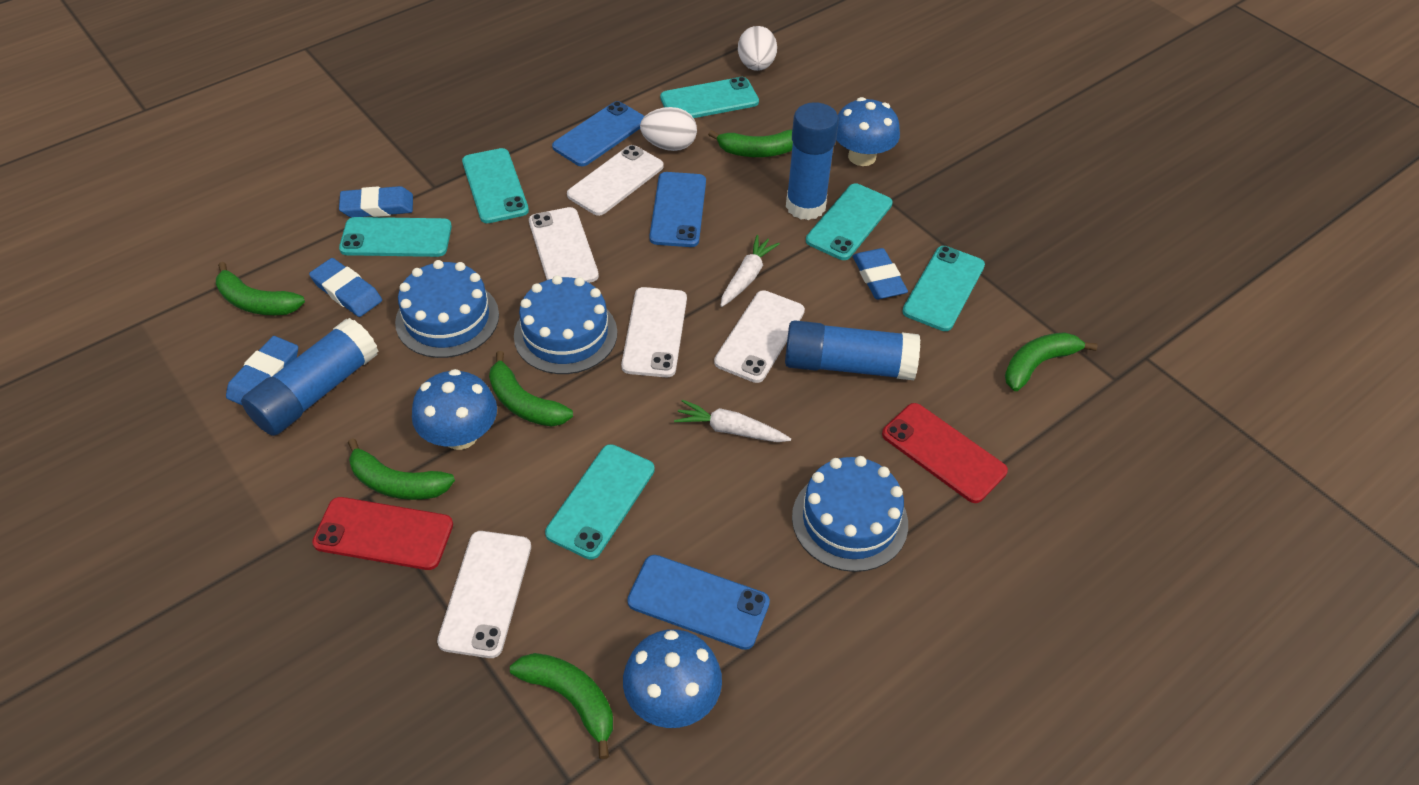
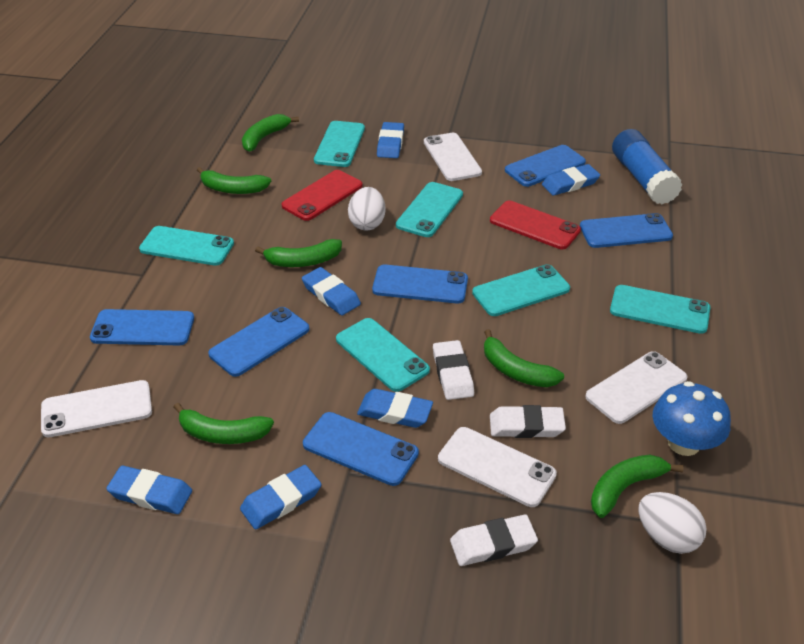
blue cake: 3 -> 0
blue eraser: 4 -> 6
blue glue stick: 3 -> 1
blue mushroom: 3 -> 1
blue phone: 3 -> 6
white carrot: 2 -> 0
white eraser: 0 -> 3
white phone: 5 -> 4

